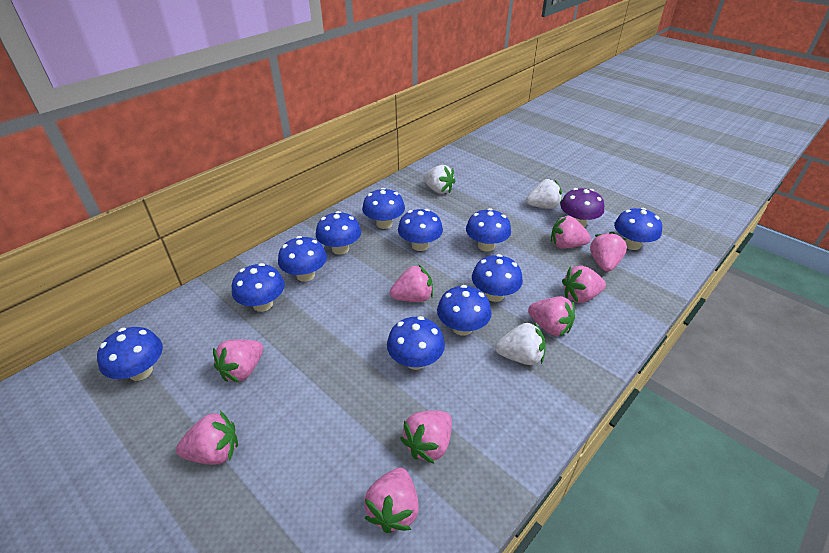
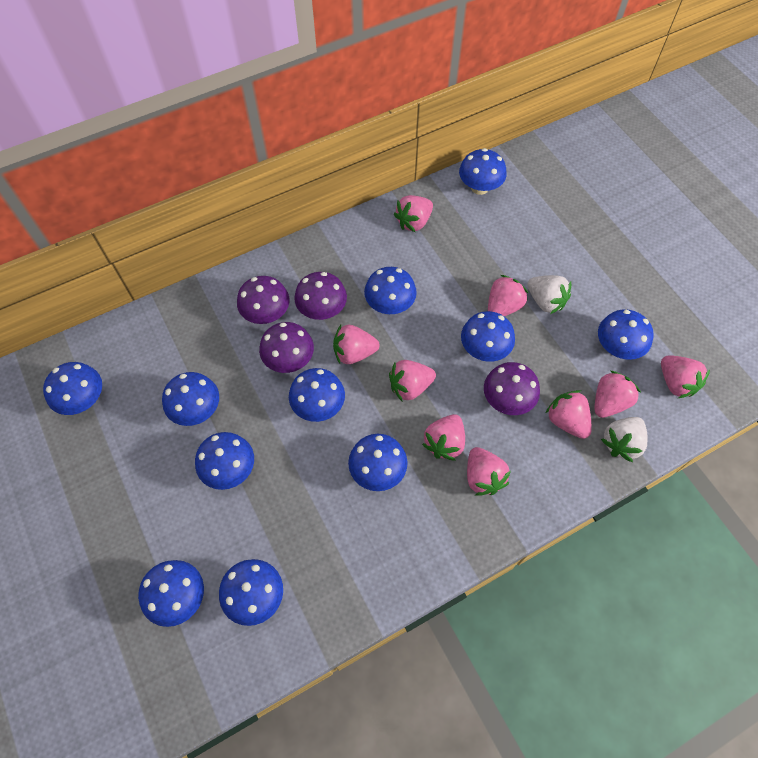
purple mushroom: 1 -> 4
white strawberry: 3 -> 2

